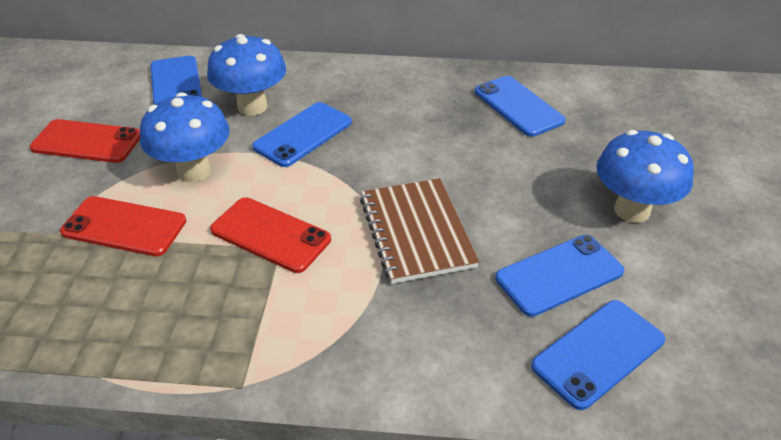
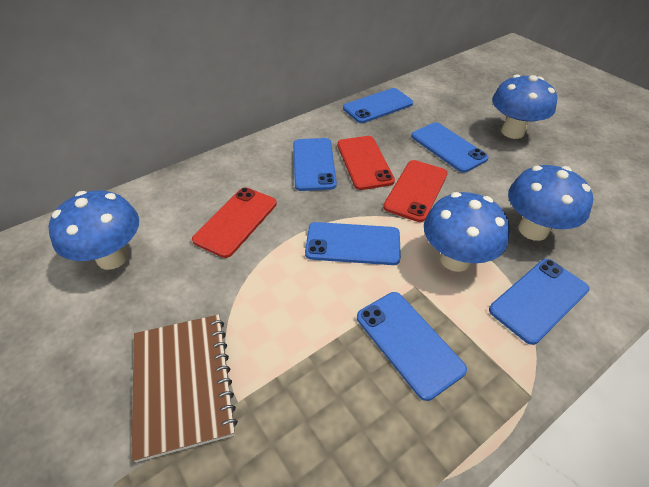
blue mushroom: 3 -> 4
blue phone: 5 -> 6

